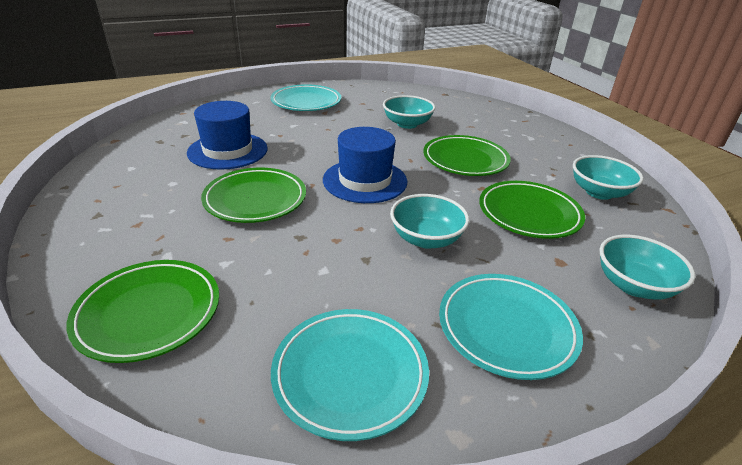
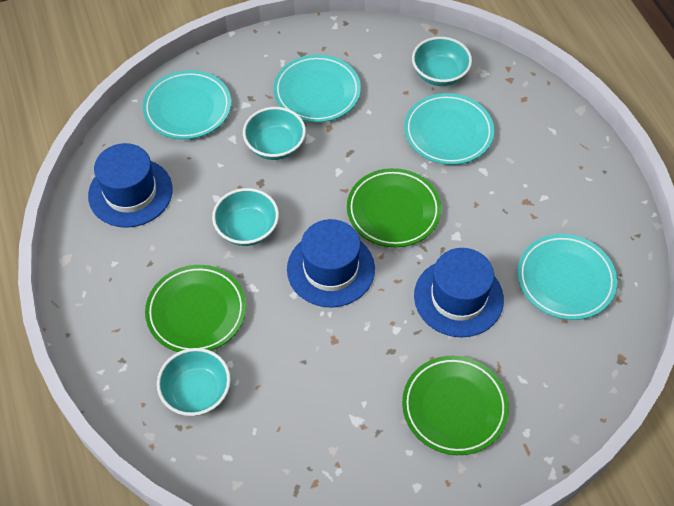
blue hat: 2 -> 3
green plate: 4 -> 3
turquoise plate: 3 -> 4

